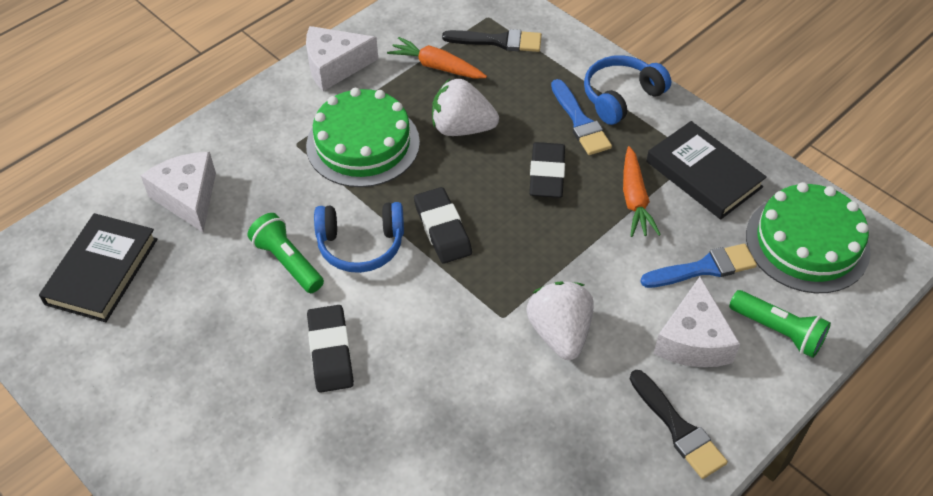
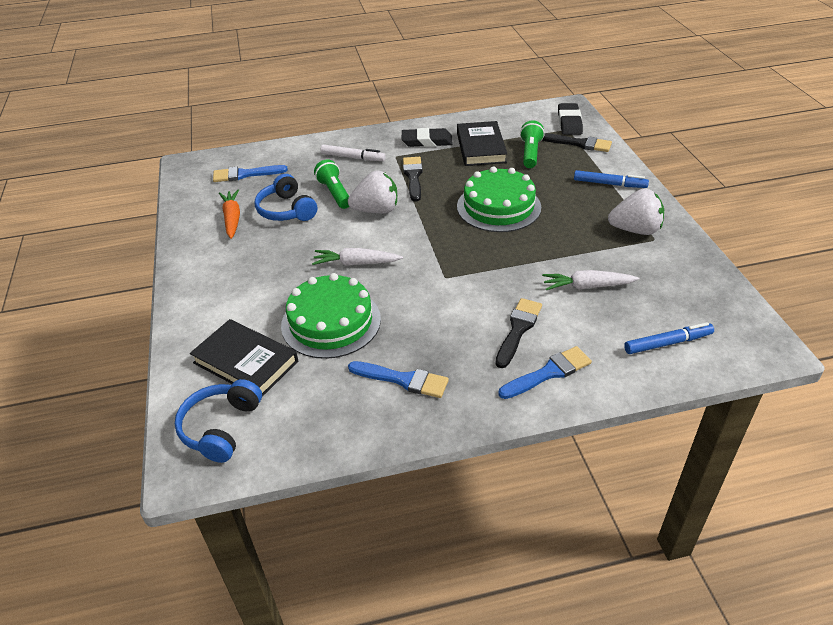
black brush: 2 -> 3
black eraser: 3 -> 2
blue brush: 2 -> 3
blue marker: 0 -> 2
orange carrot: 2 -> 1
white carrot: 0 -> 2
white cheese: 3 -> 0
white marker: 0 -> 1

